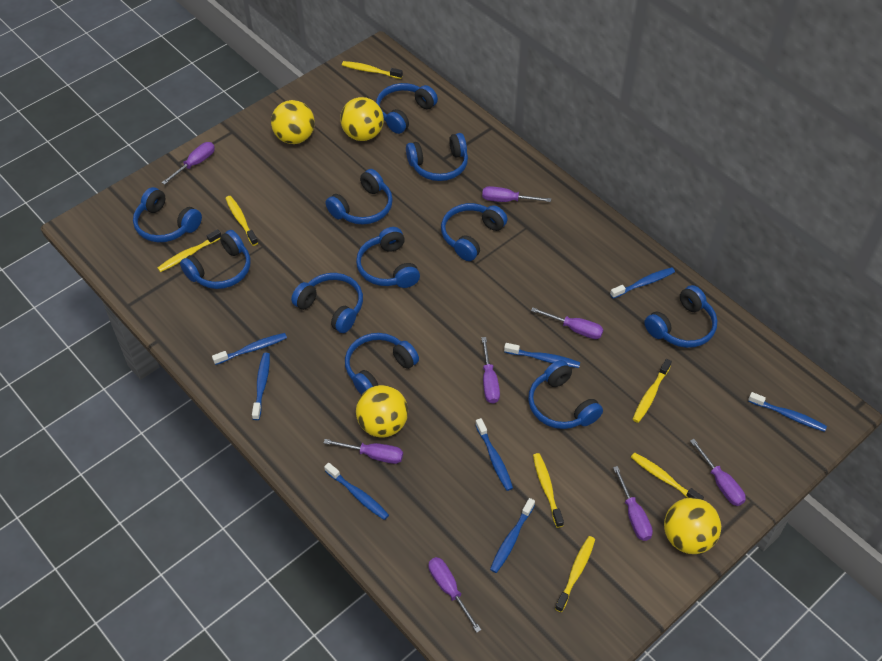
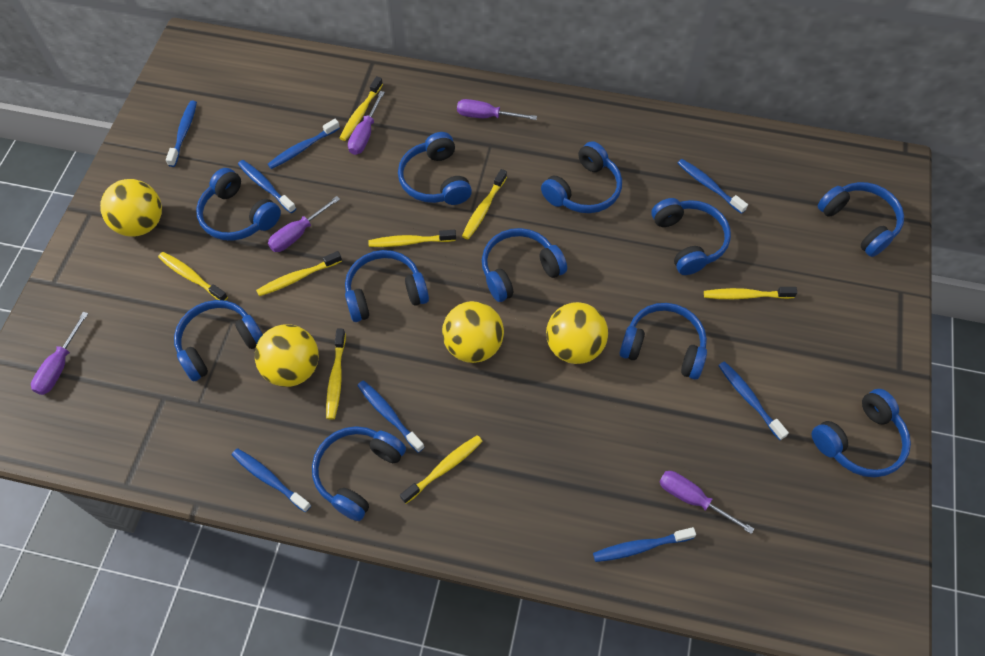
purple screwdriver: 8 -> 5
yellow toothbrush: 7 -> 8

